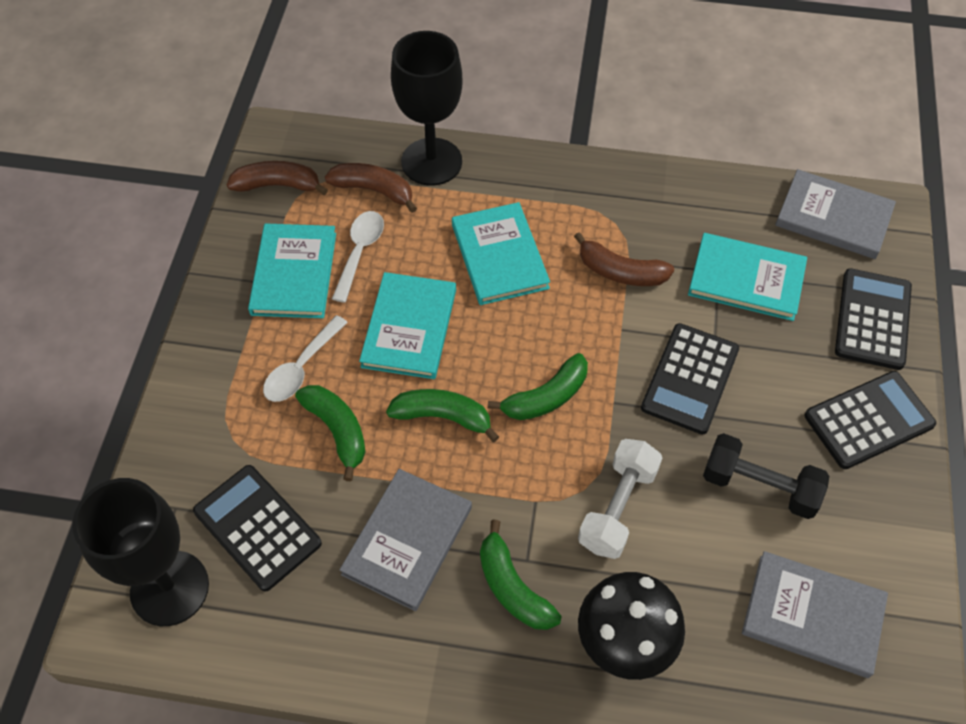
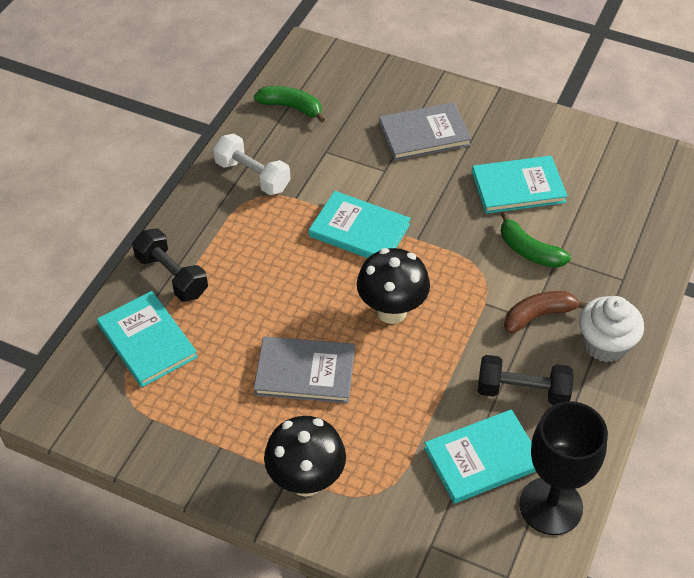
black calculator: 4 -> 0
black dumbbell: 1 -> 2
black goblet: 2 -> 1
black mushroom: 1 -> 2
brown banana: 3 -> 1
green banana: 4 -> 2
grey book: 3 -> 2
white cupcake: 0 -> 1
white spoon: 2 -> 0

